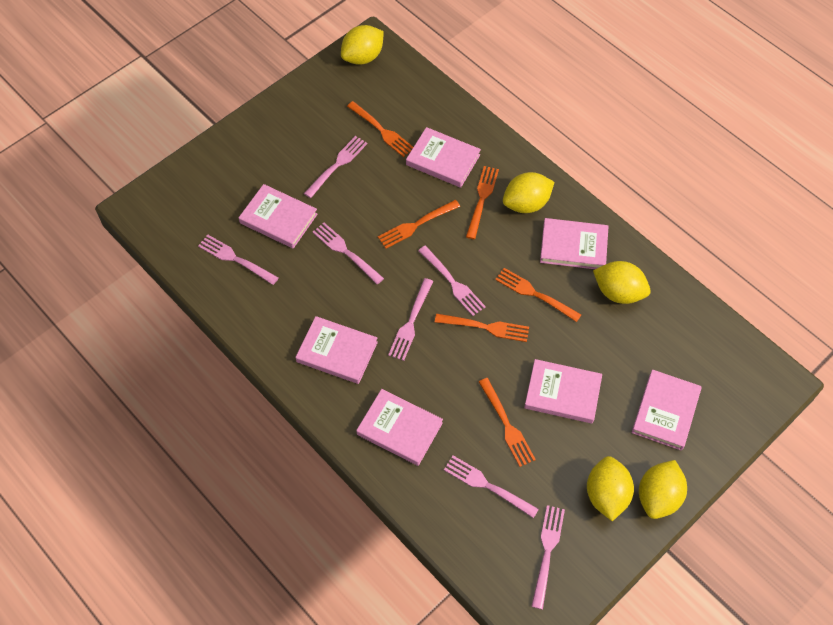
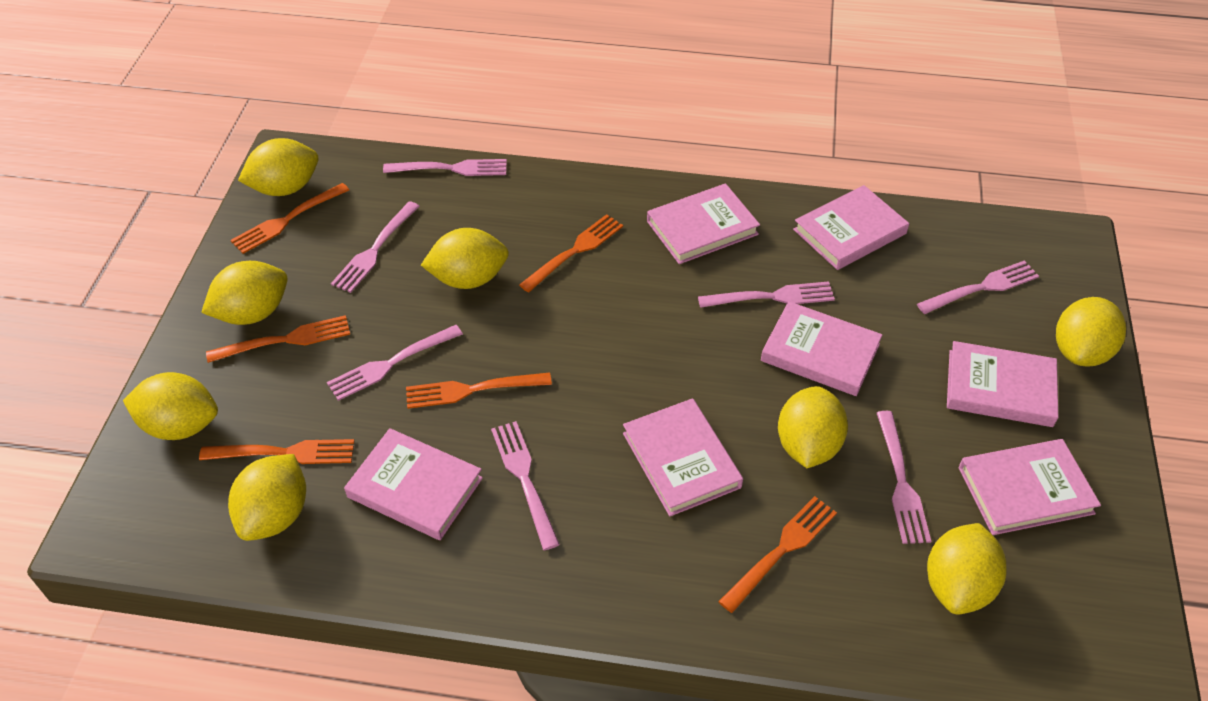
yellow lemon: 5 -> 8

